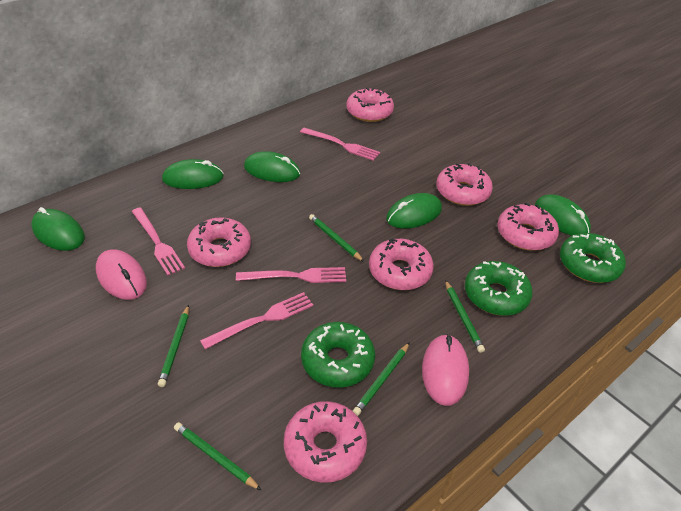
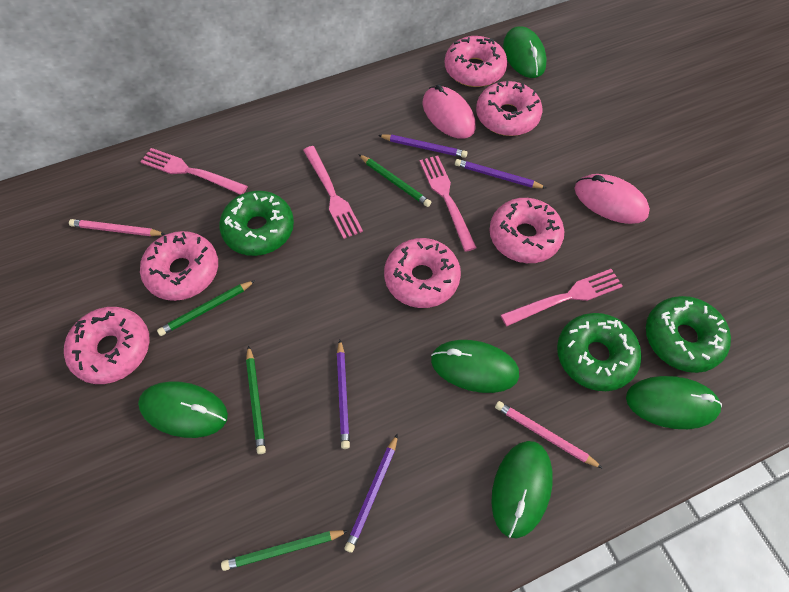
green pencil: 5 -> 4
pink pencil: 0 -> 2
purple pencil: 0 -> 4

